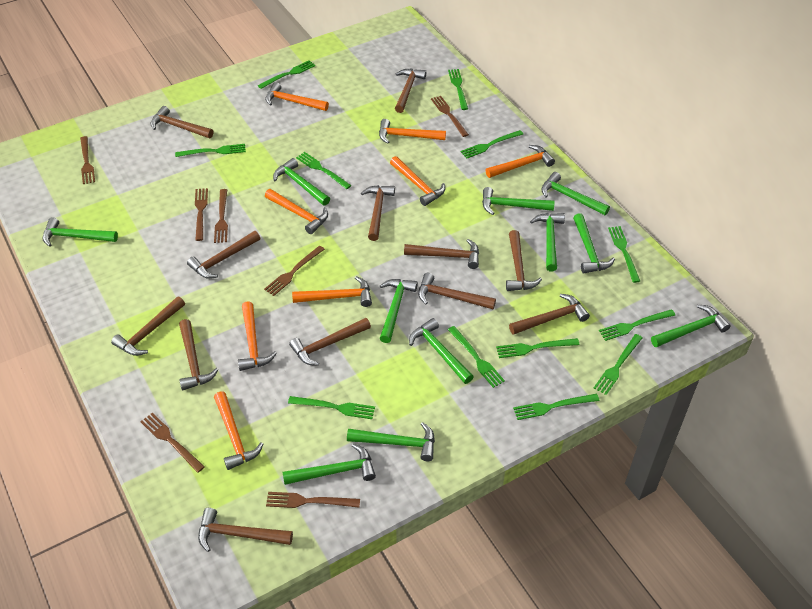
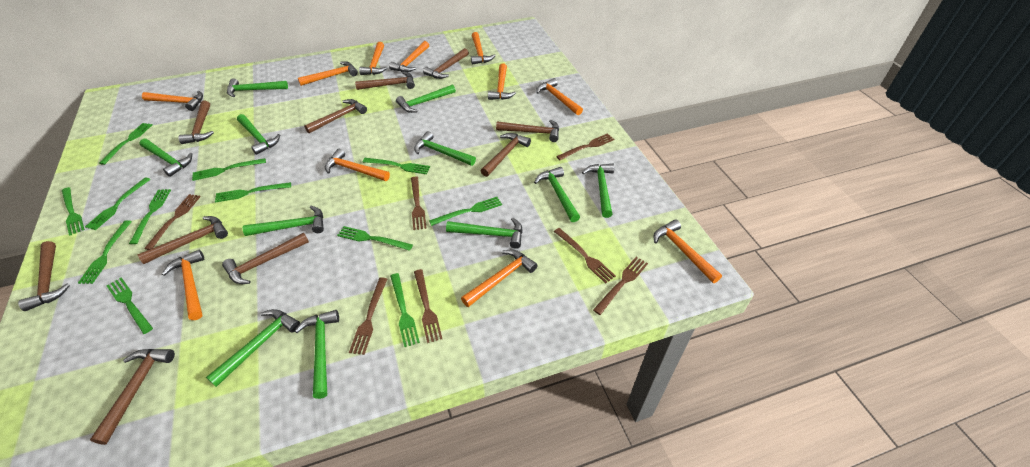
brown hammer: 12 -> 10
orange hammer: 8 -> 11

